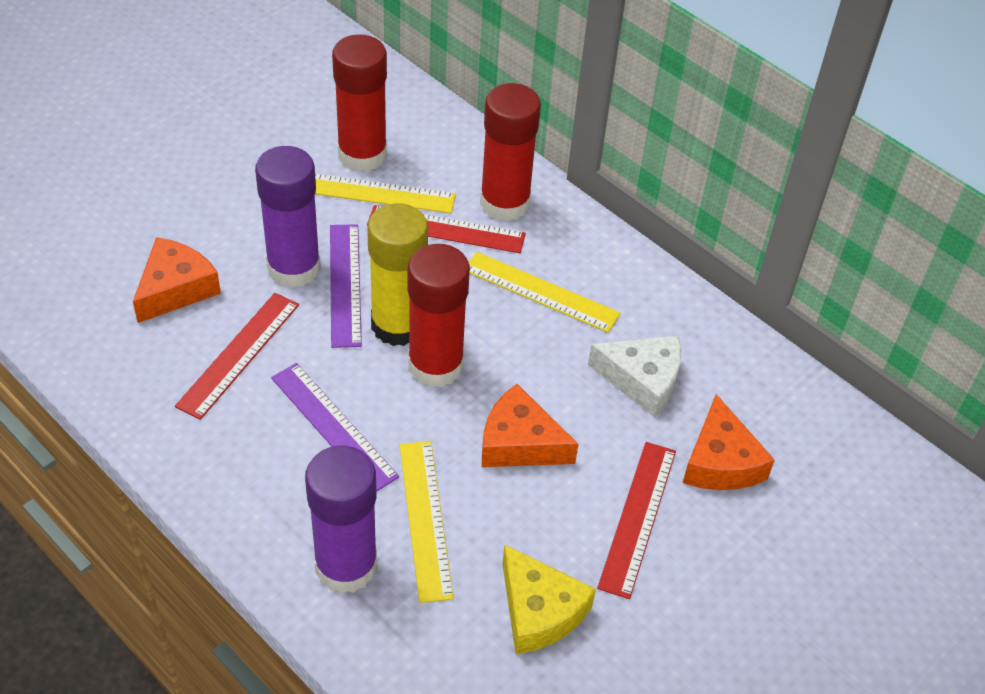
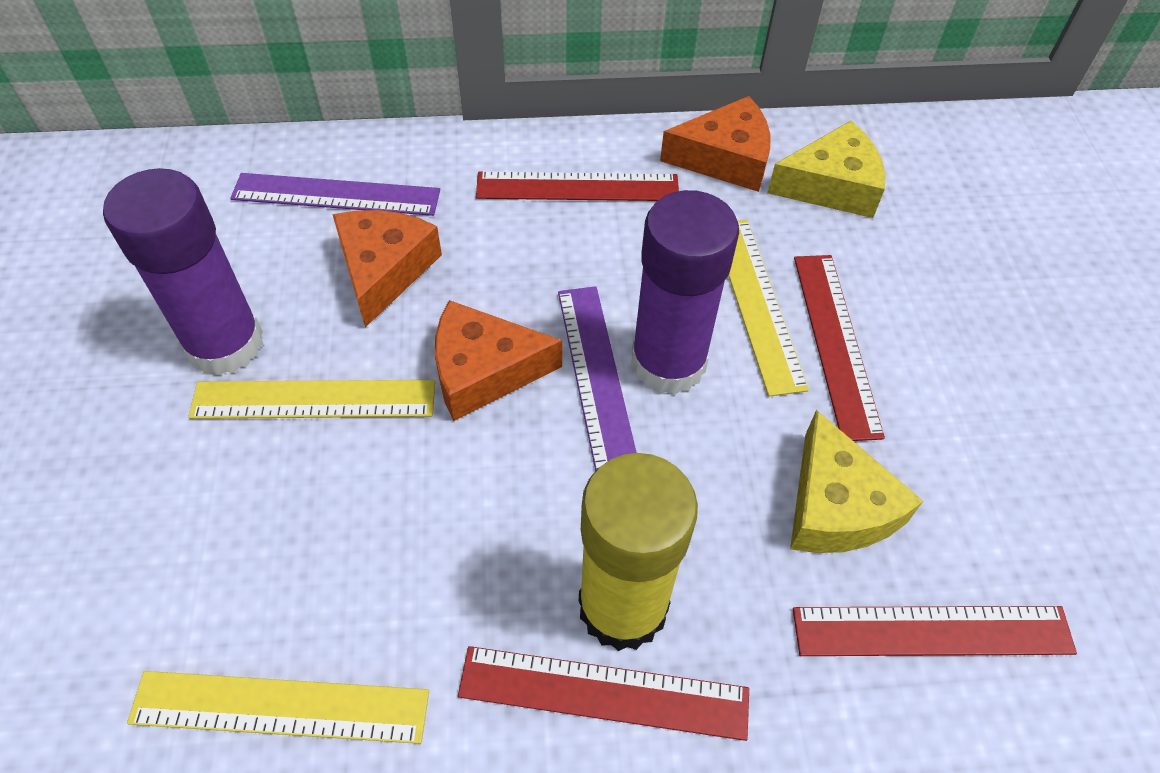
red glue stick: 3 -> 0
red ruler: 3 -> 4
white cheese: 1 -> 0
yellow cheese: 1 -> 2

